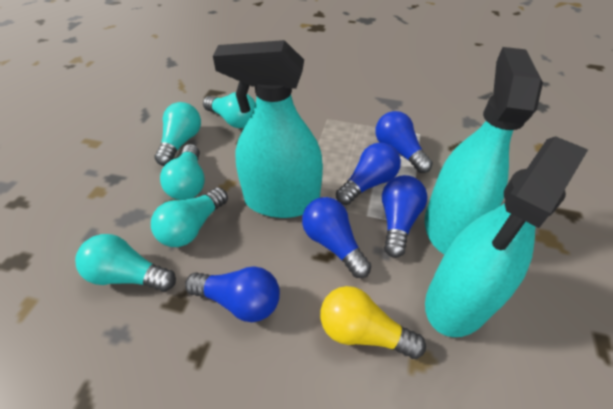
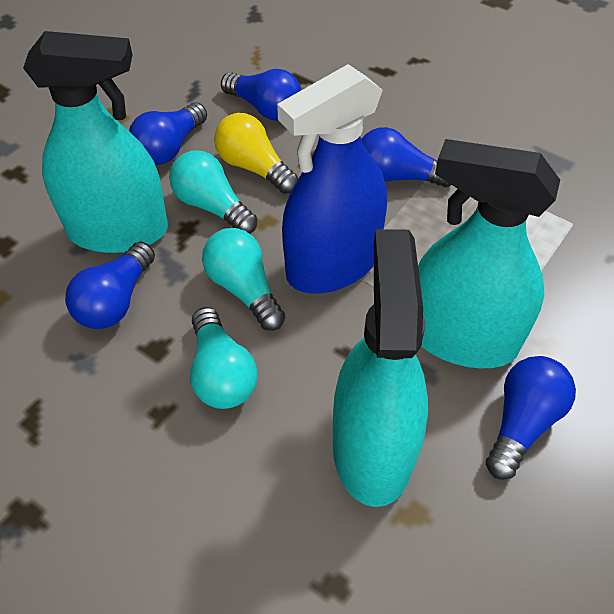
blue spray bottle: 0 -> 1
turquoise light bulb: 5 -> 3

